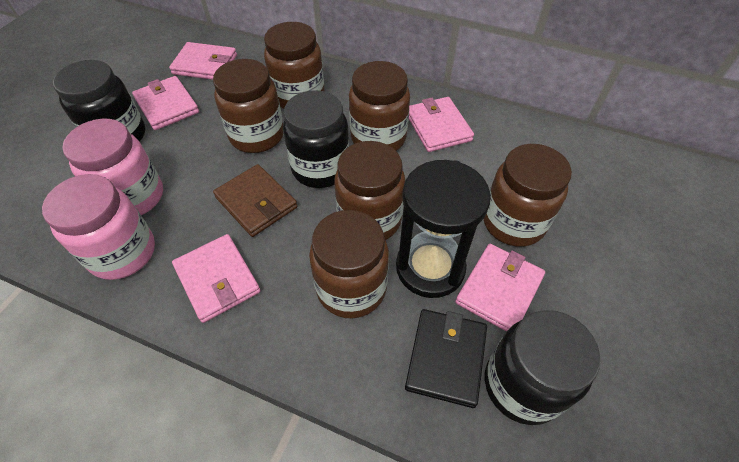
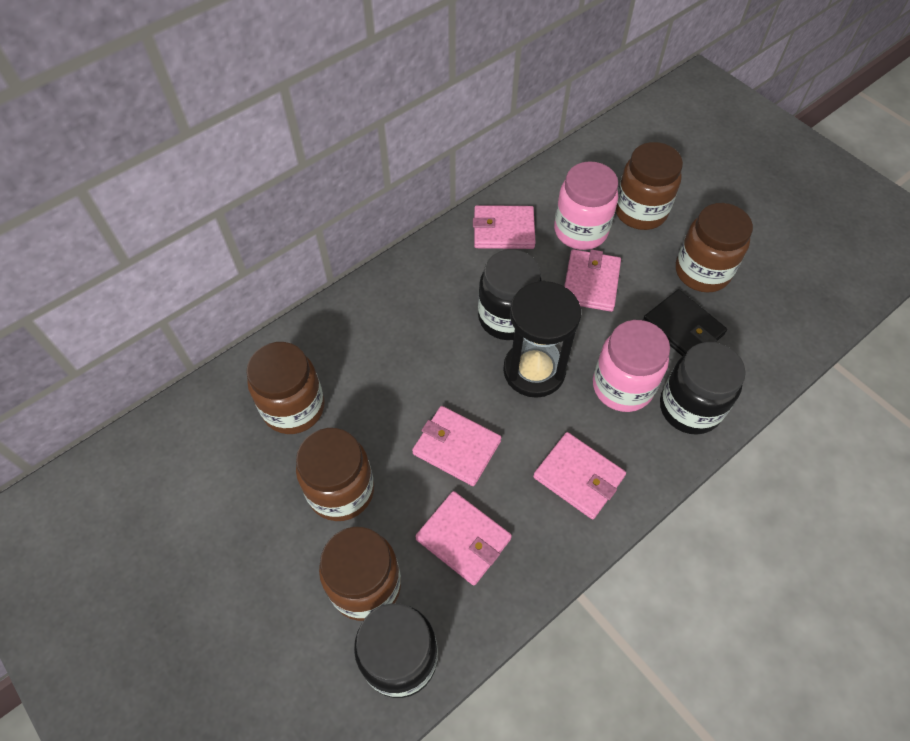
brown jar: 6 -> 5
brown wallet: 1 -> 0

